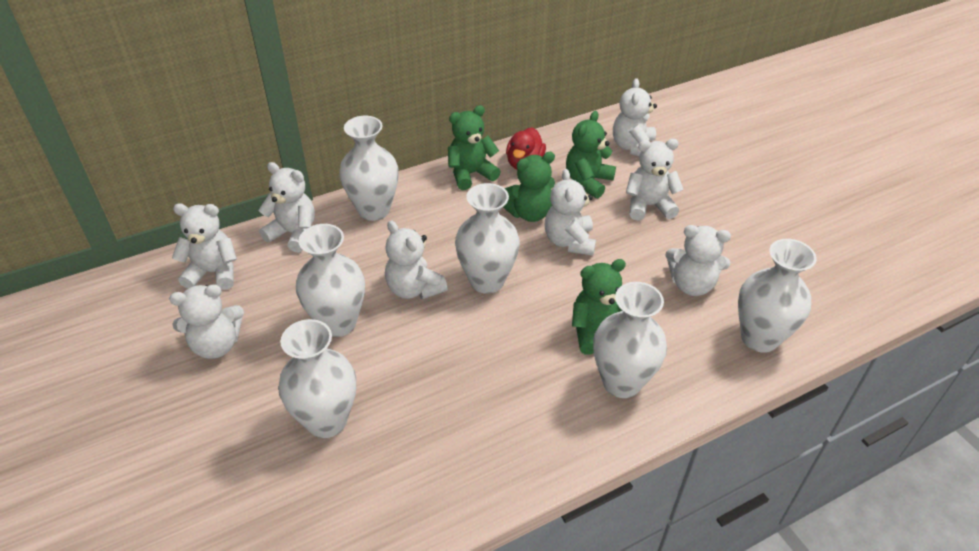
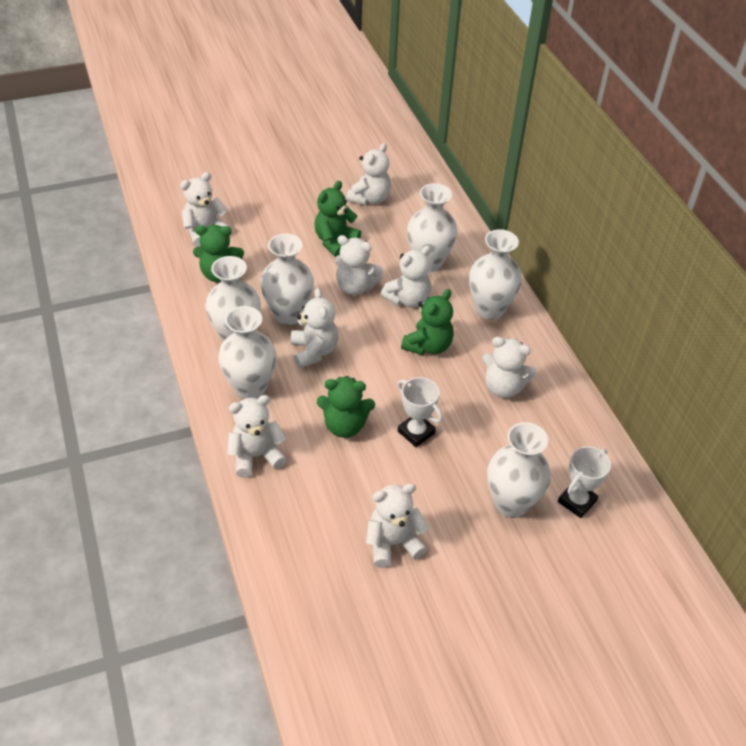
red duck: 1 -> 0
white trophy: 0 -> 2

